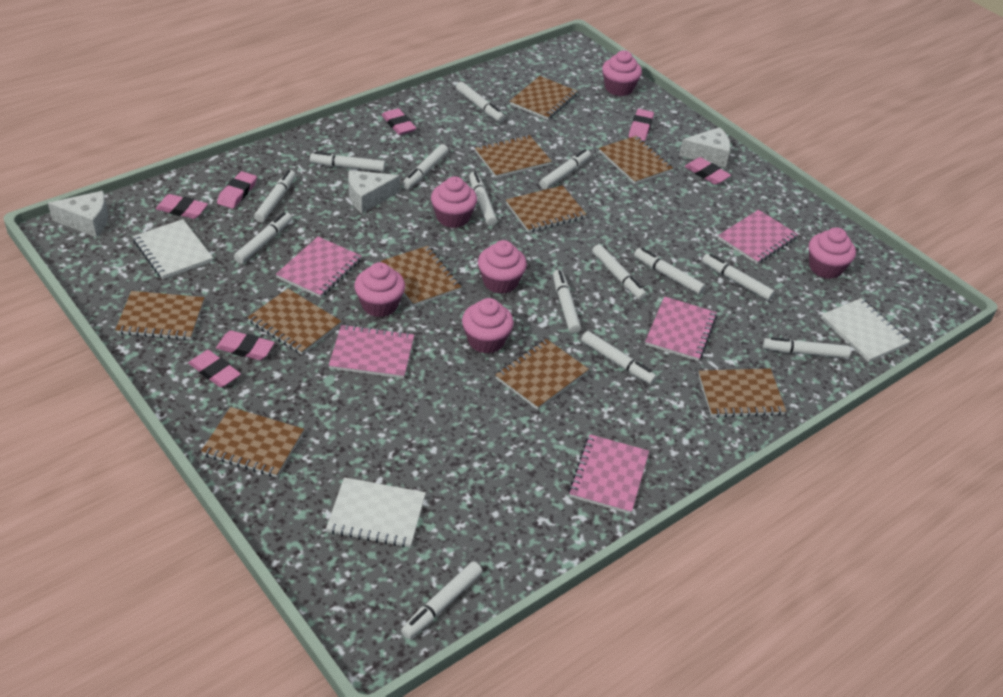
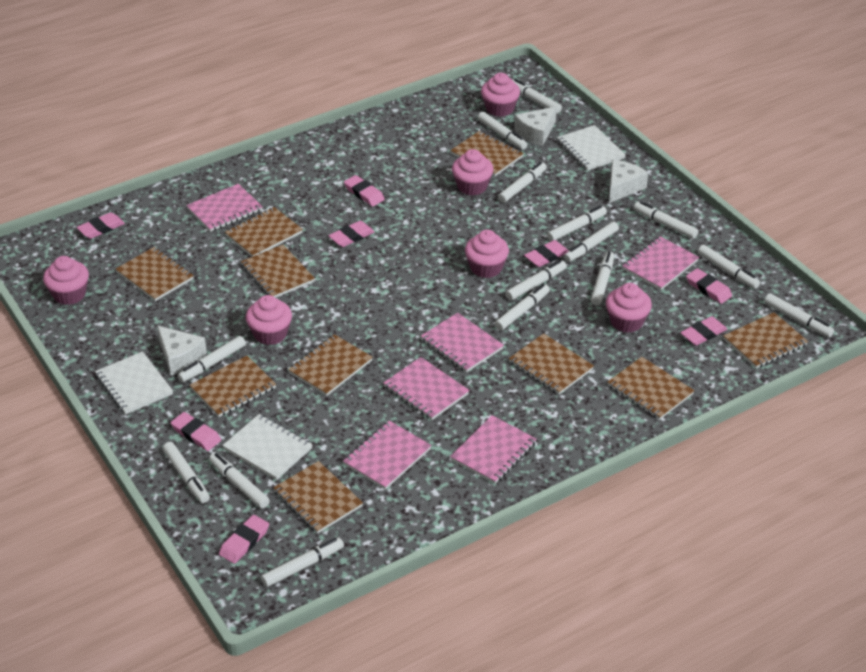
pink eraser: 7 -> 8
pink notebook: 5 -> 6
white marker: 14 -> 15

